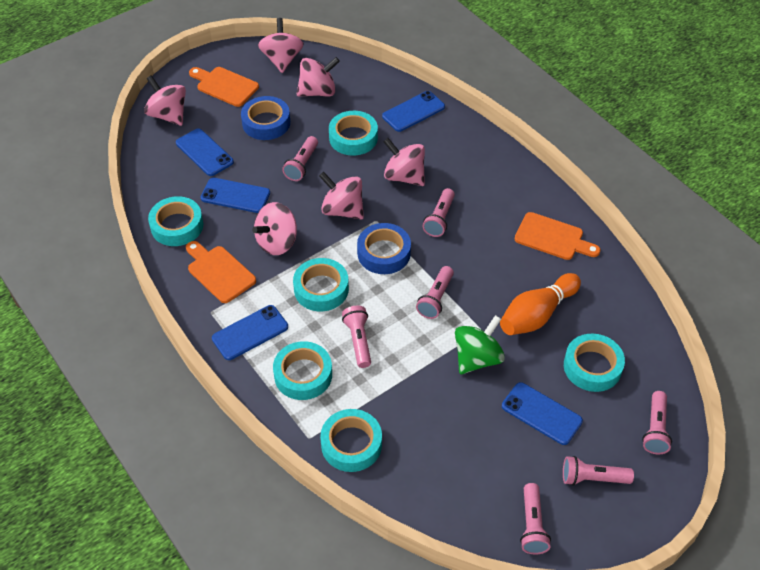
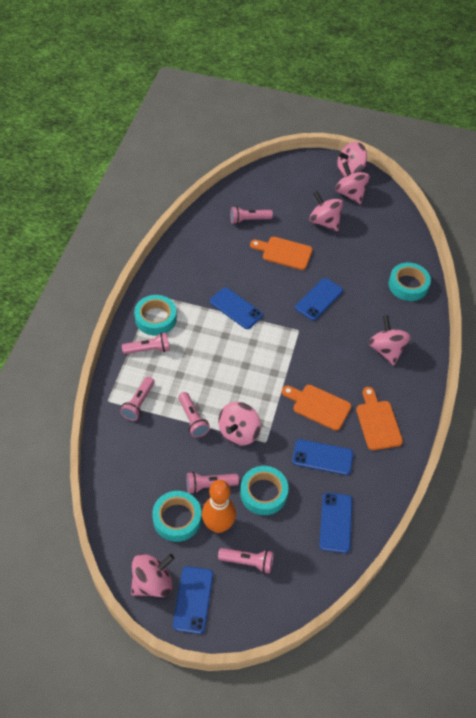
blue tape: 2 -> 0
green spinning top: 1 -> 0
pink flashlight: 7 -> 6
turquoise tape: 6 -> 4

